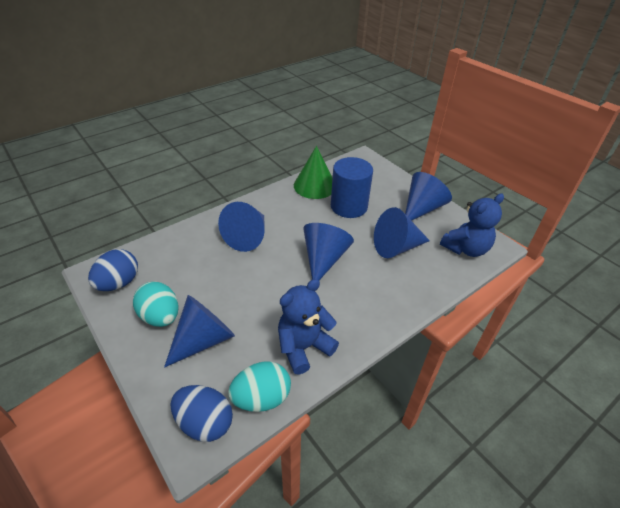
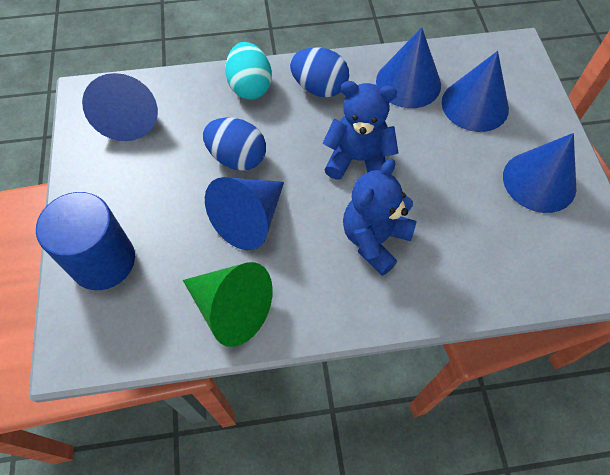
turquoise egg: 2 -> 1

